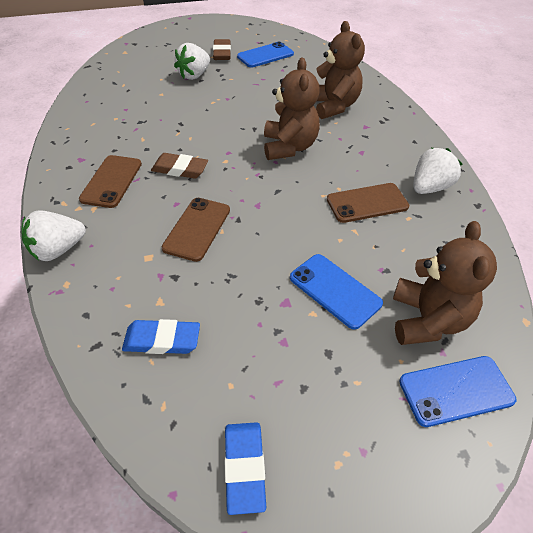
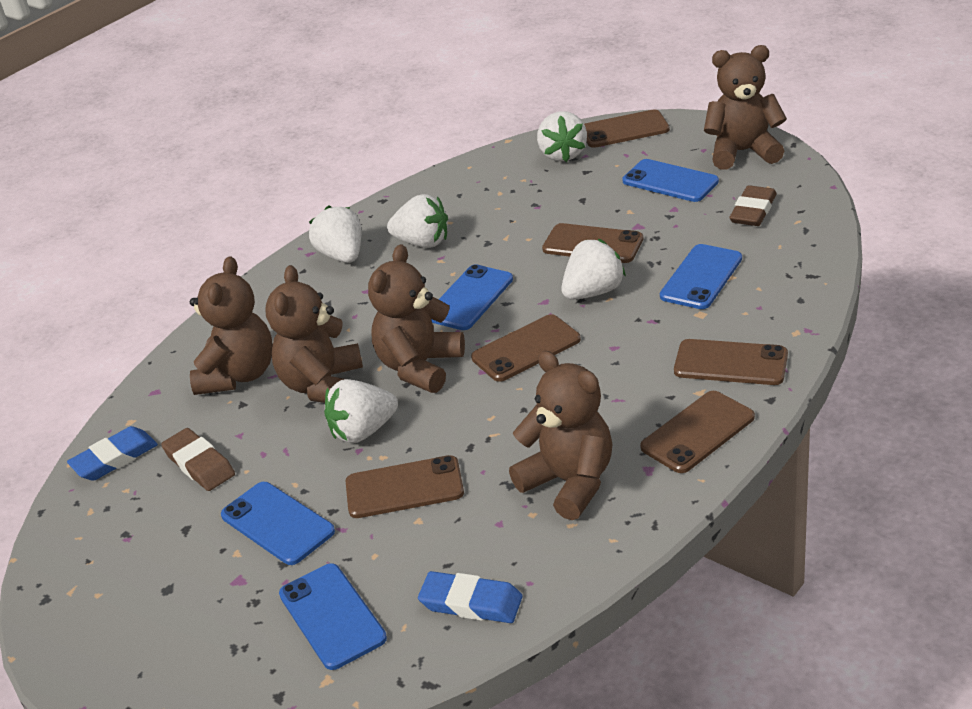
blue phone: 3 -> 5
brown phone: 3 -> 6
brown teddy bear: 3 -> 5
white strawberry: 3 -> 5

